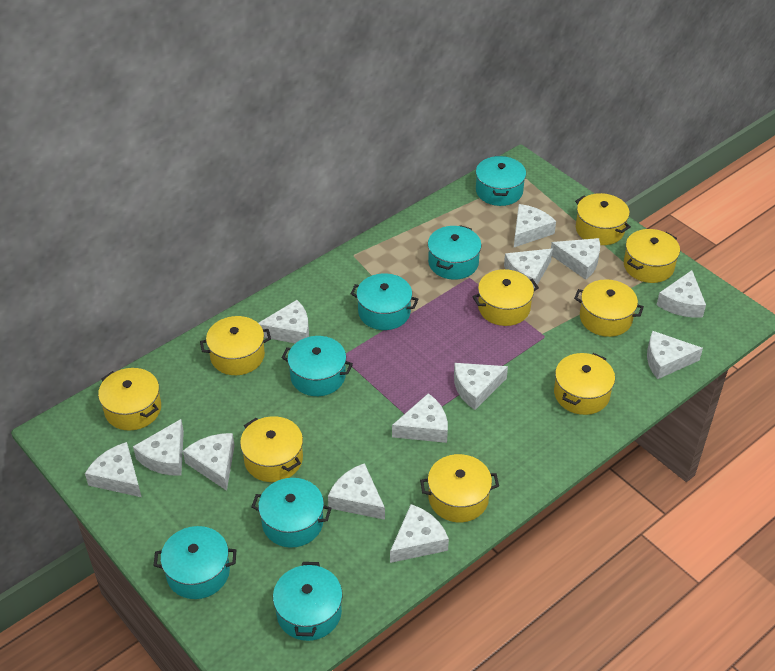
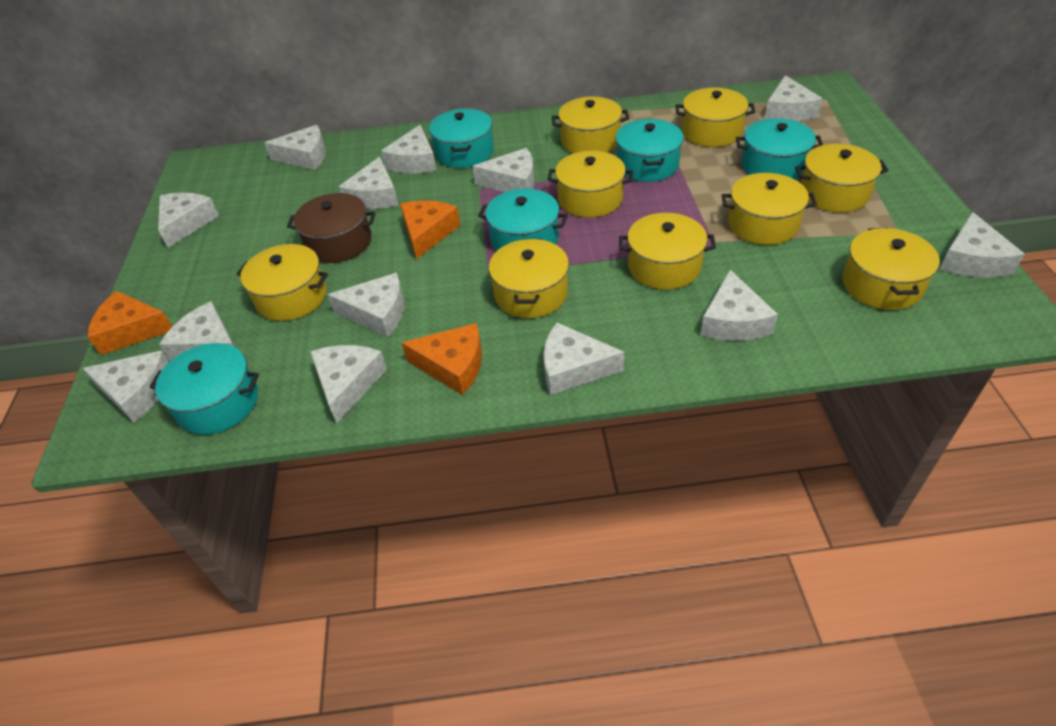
brown pot: 0 -> 1
orange cheese: 0 -> 3
turquoise pot: 7 -> 5

